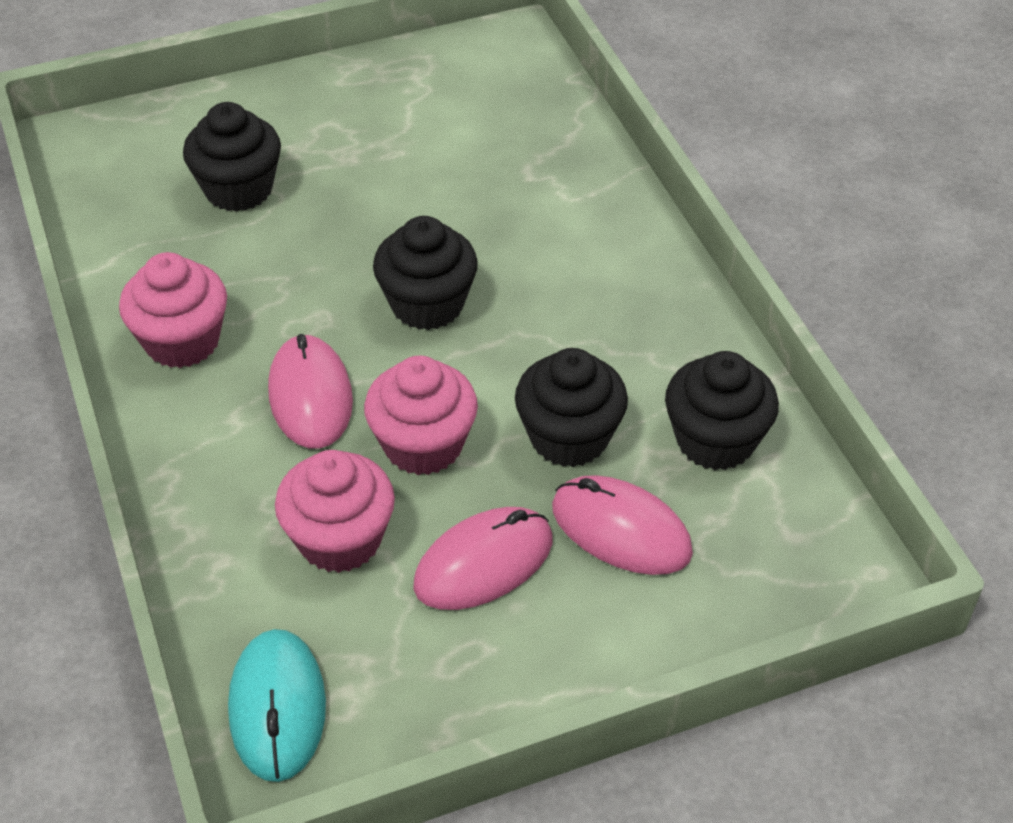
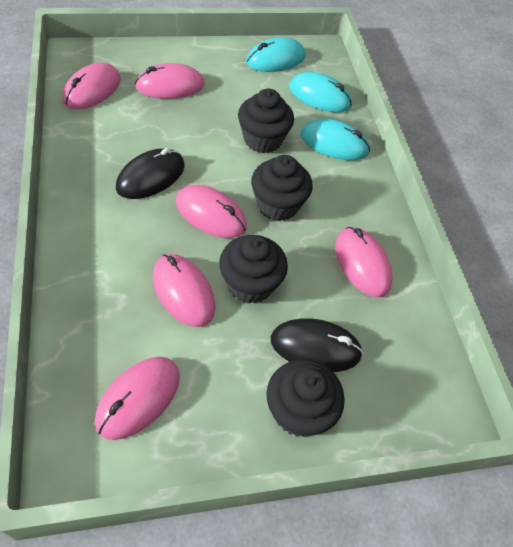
black mouse: 0 -> 2
pink cupcake: 3 -> 0
pink mouse: 3 -> 6
turquoise mouse: 1 -> 3

